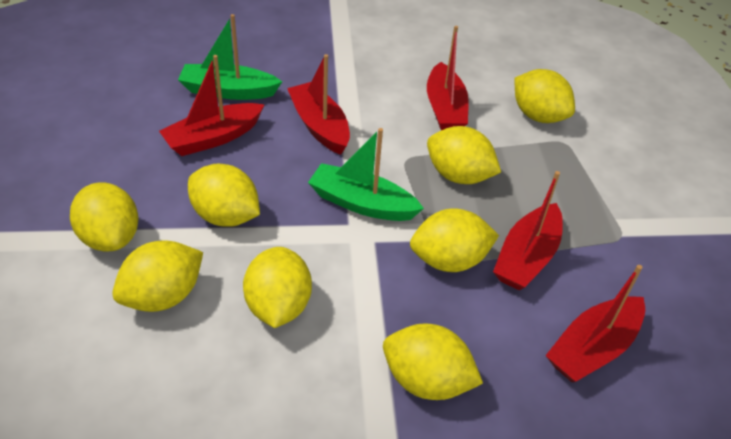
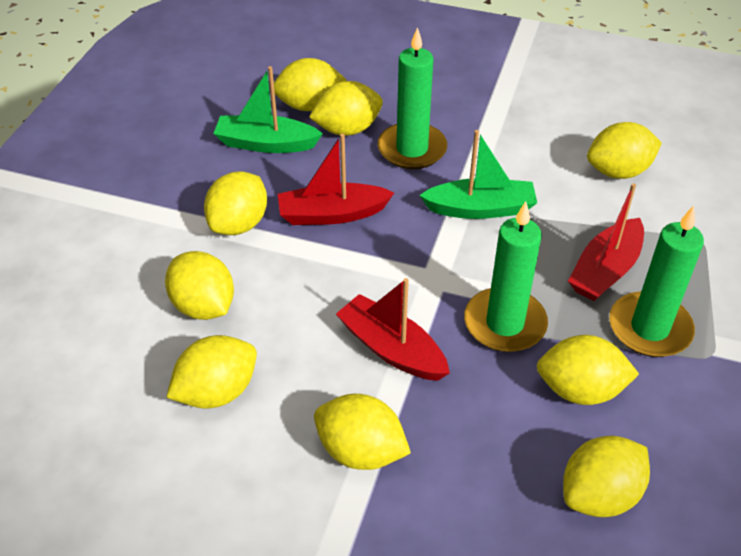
green candle: 0 -> 3
red boat: 5 -> 3
yellow lemon: 8 -> 9

